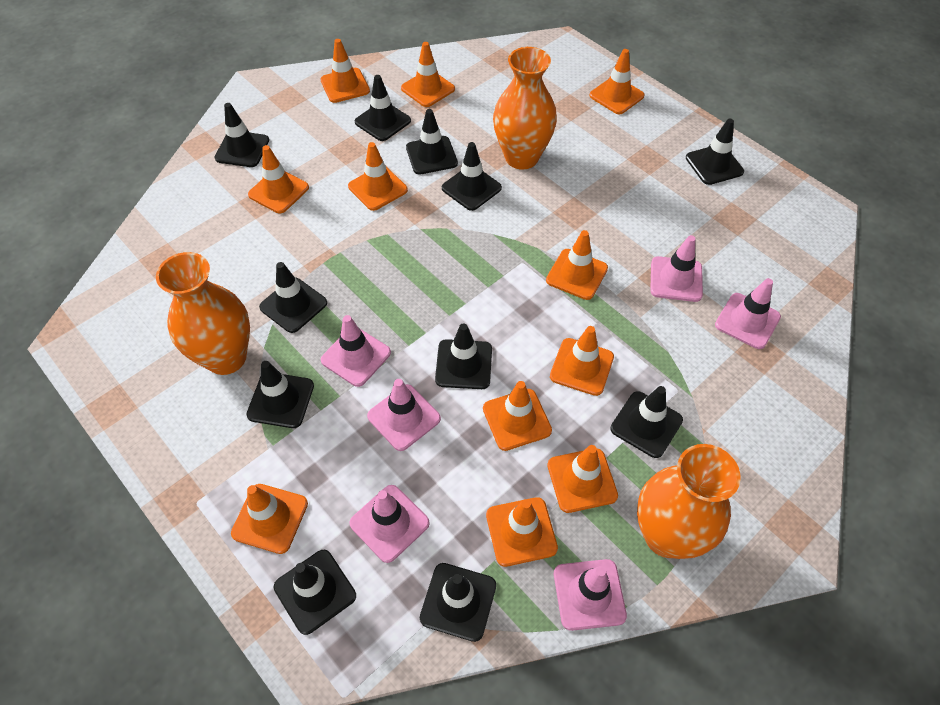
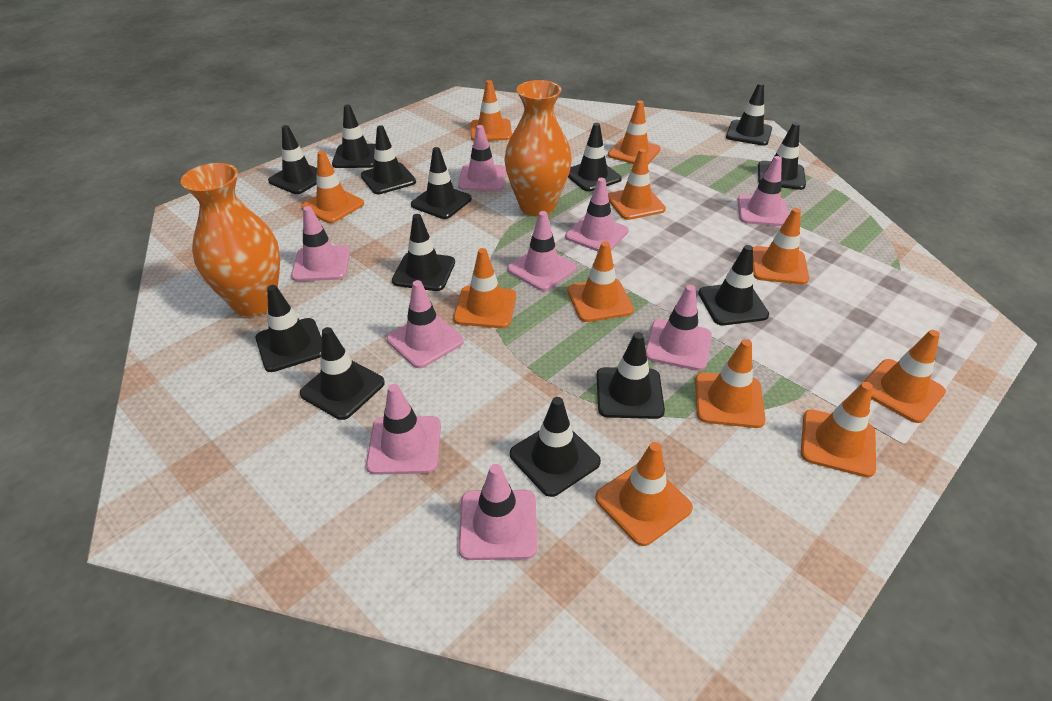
black traffic cone: 11 -> 13
orange vase: 3 -> 2
pink traffic cone: 6 -> 9

